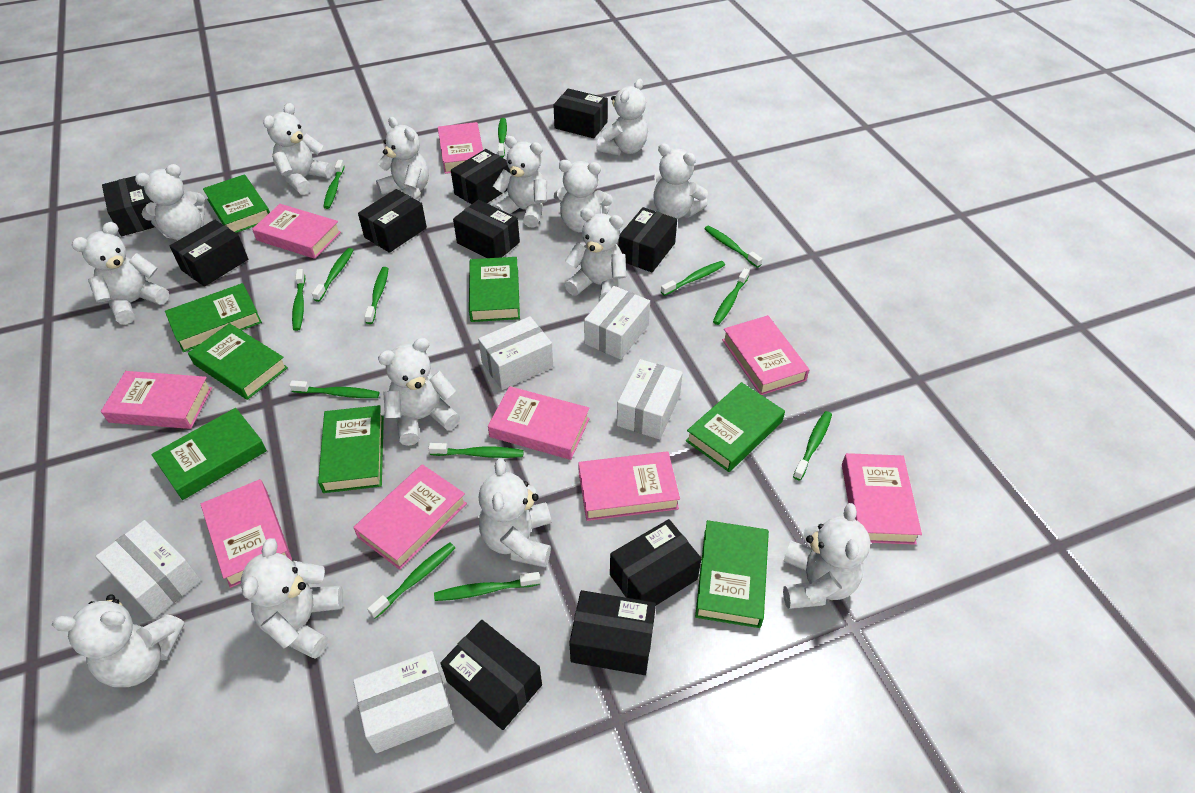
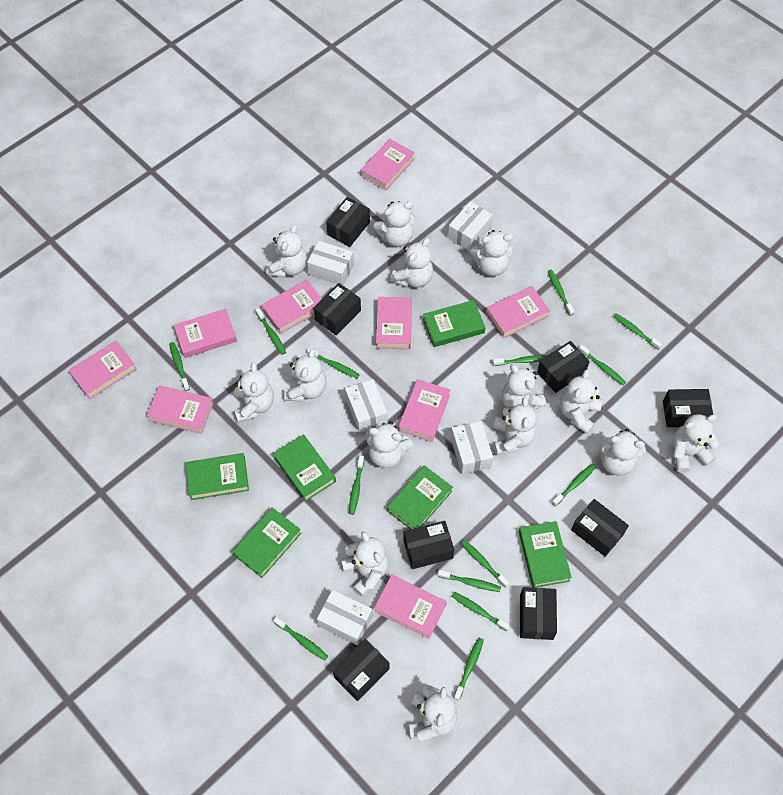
black box: 10 -> 8
green book: 8 -> 6
green toothbrush: 13 -> 14

